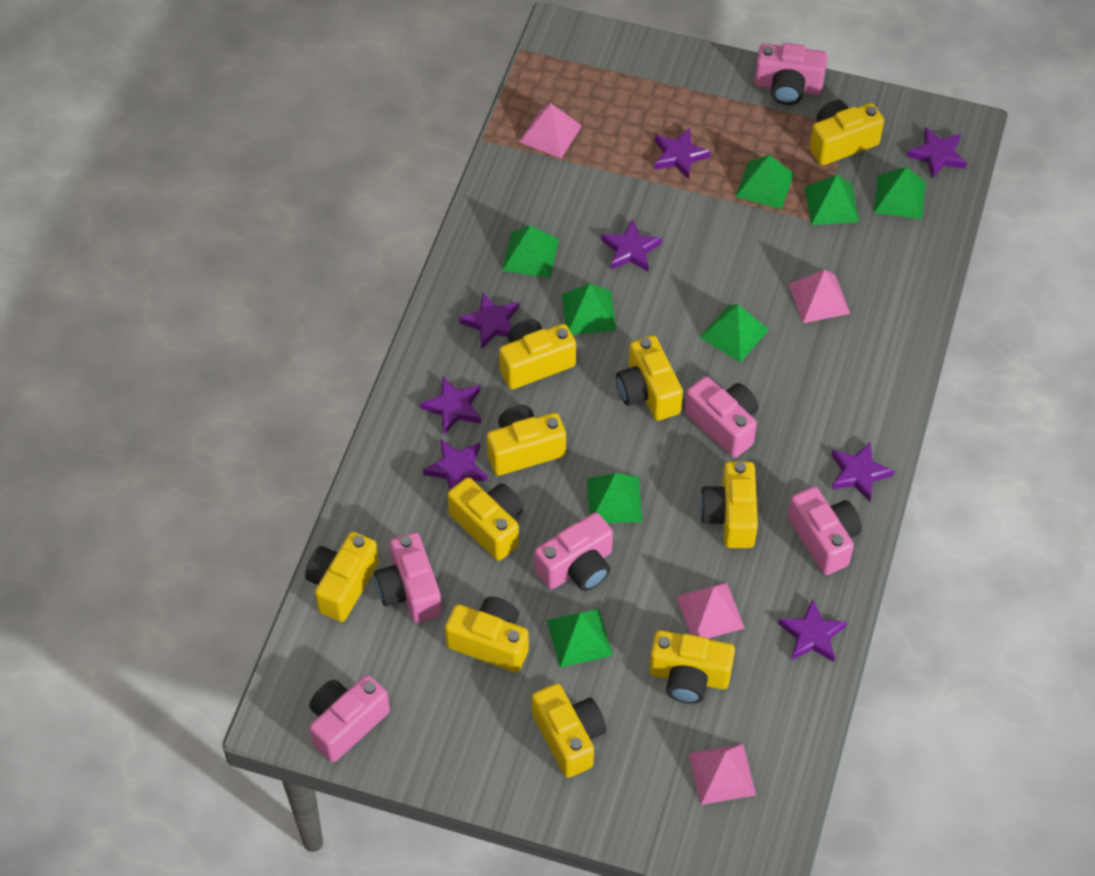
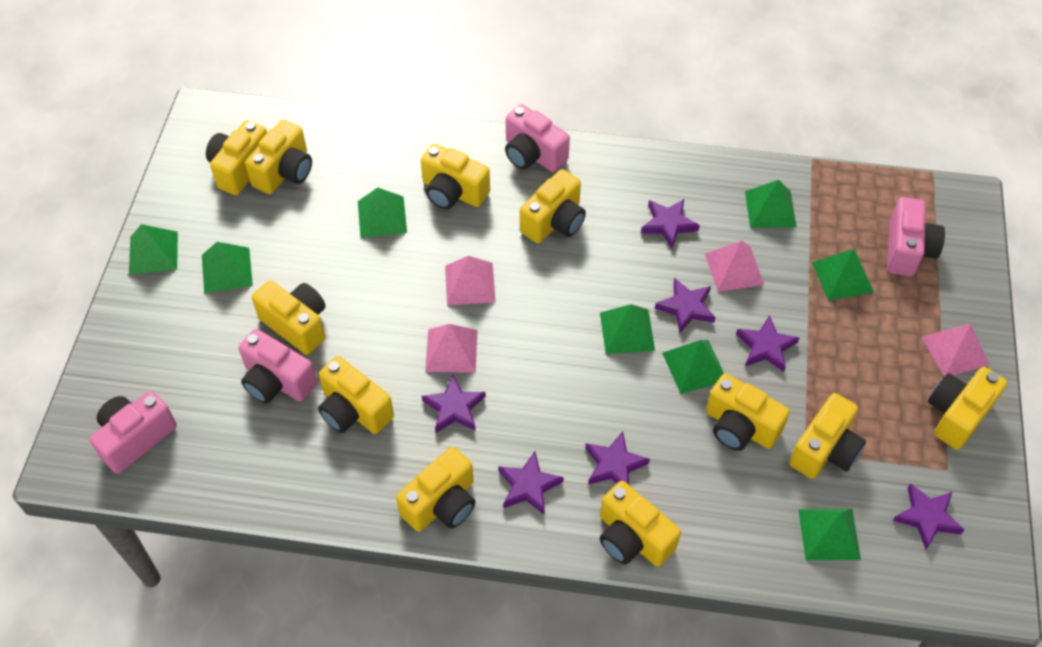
pink camera: 6 -> 4
purple star: 8 -> 7
yellow camera: 10 -> 11

